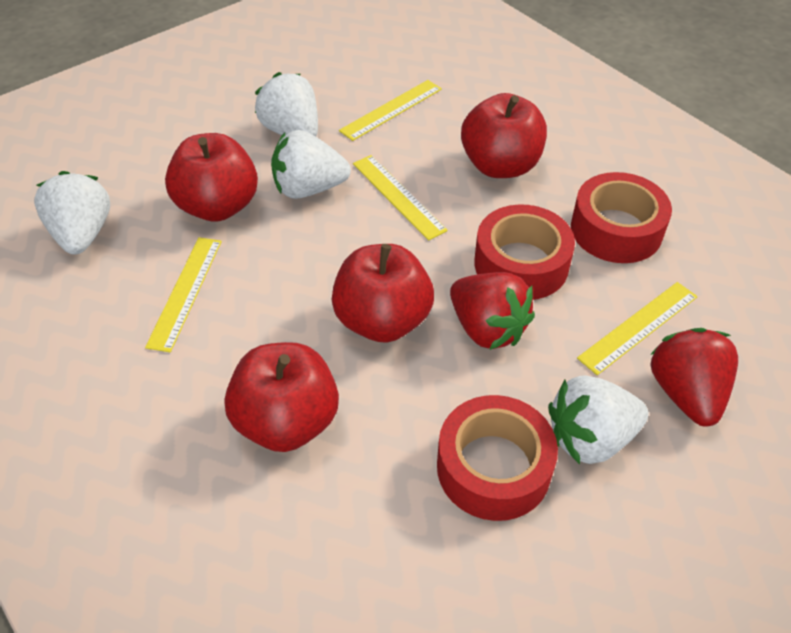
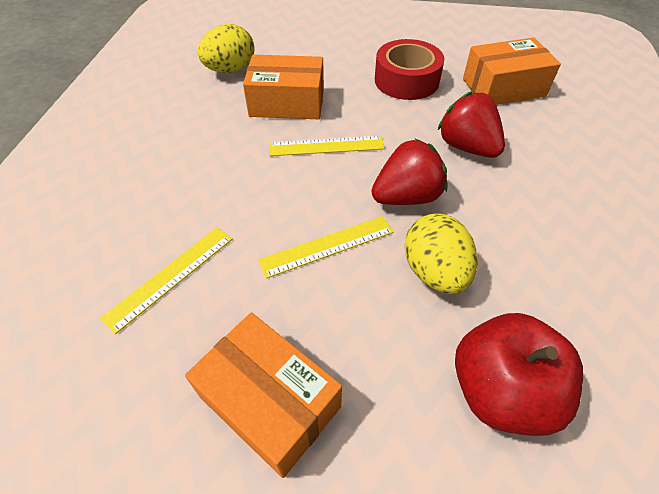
orange box: 0 -> 3
red apple: 4 -> 1
red tape: 3 -> 1
white strawberry: 4 -> 0
yellow egg: 0 -> 2
yellow ruler: 4 -> 3

